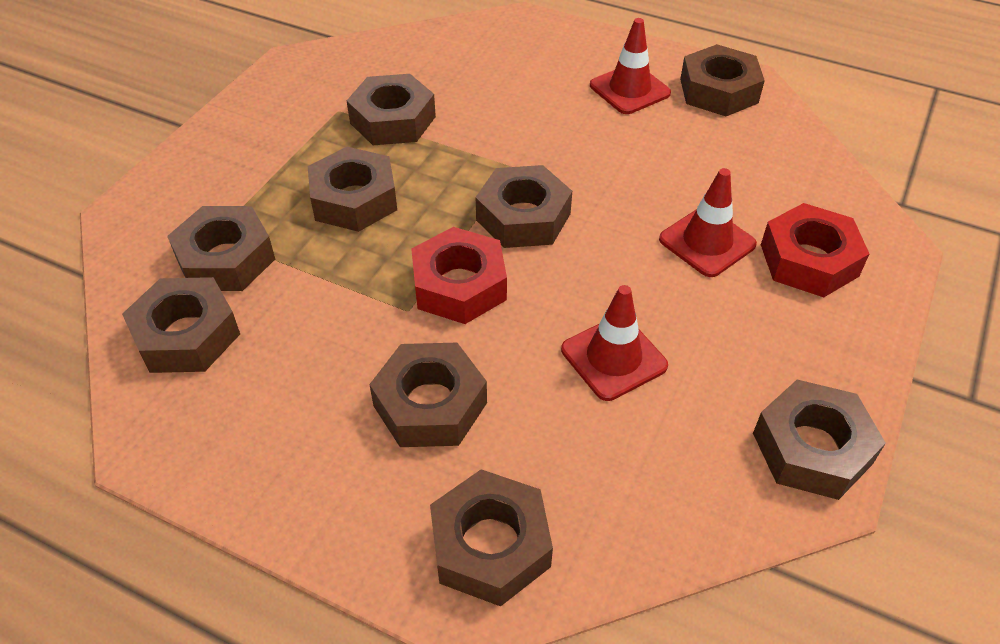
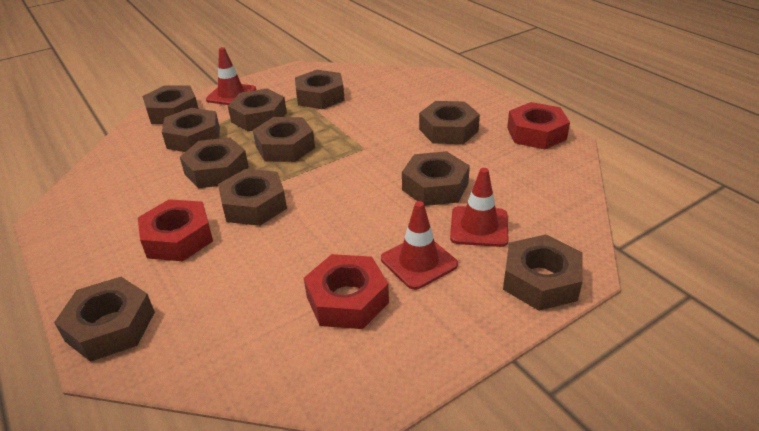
brown nut: 9 -> 11
red nut: 2 -> 3

